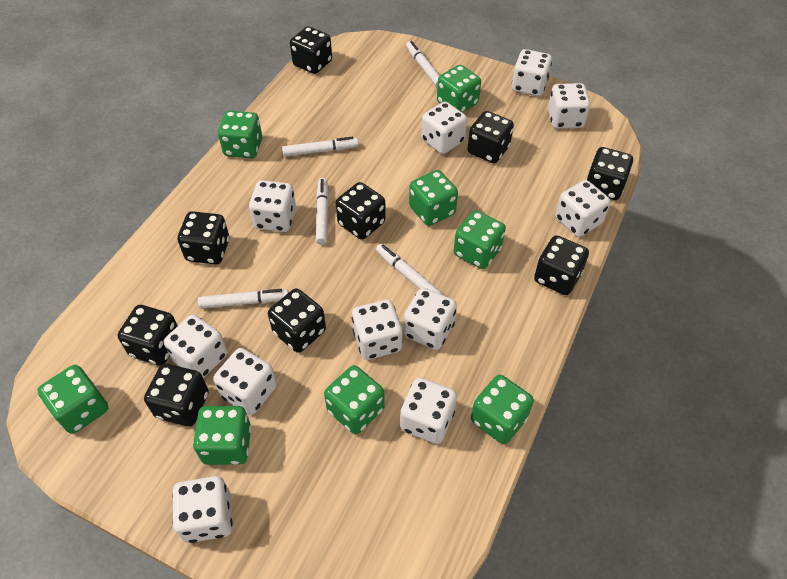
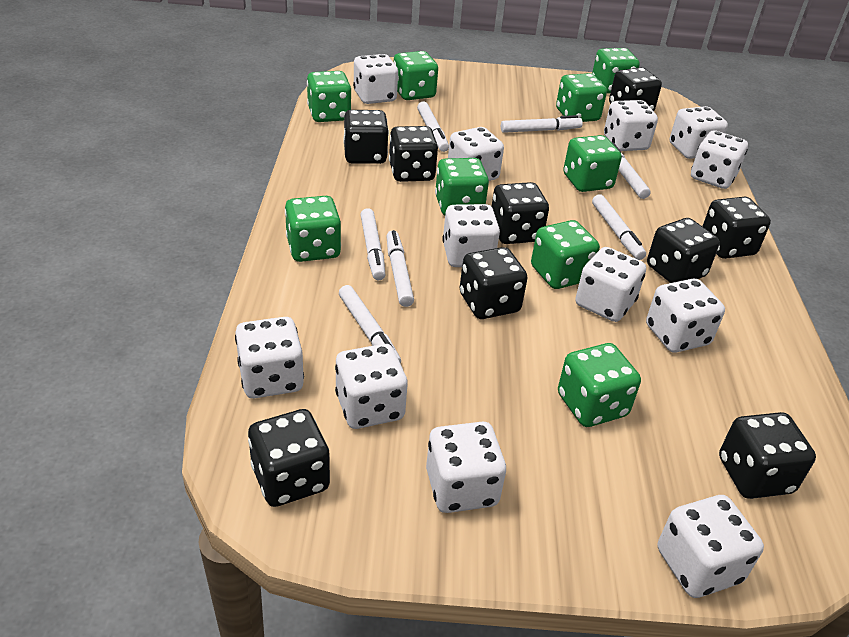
green dice: 8 -> 9
white dice: 11 -> 12
white marker: 5 -> 7

